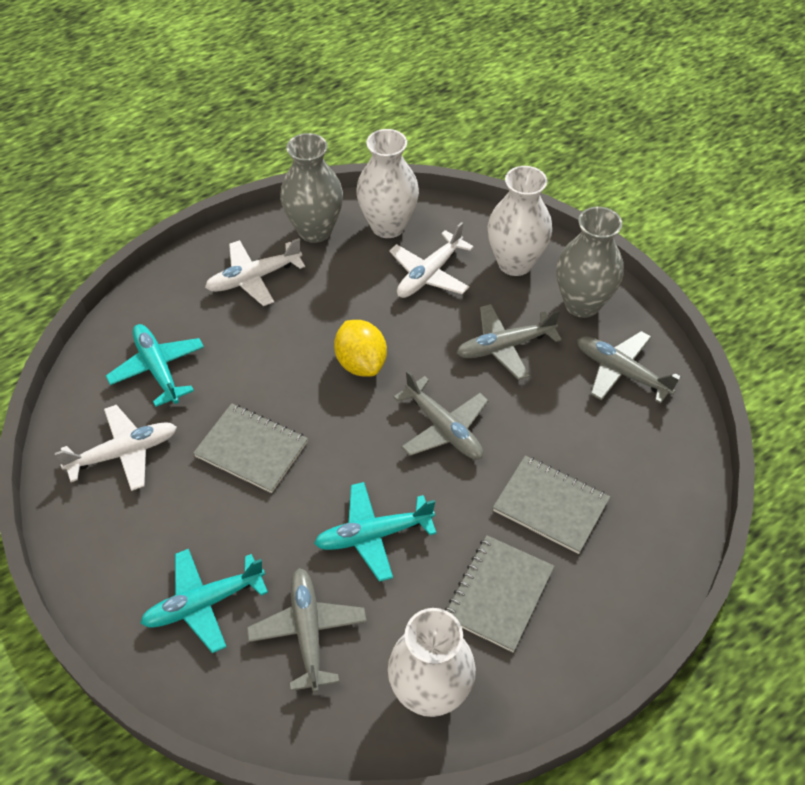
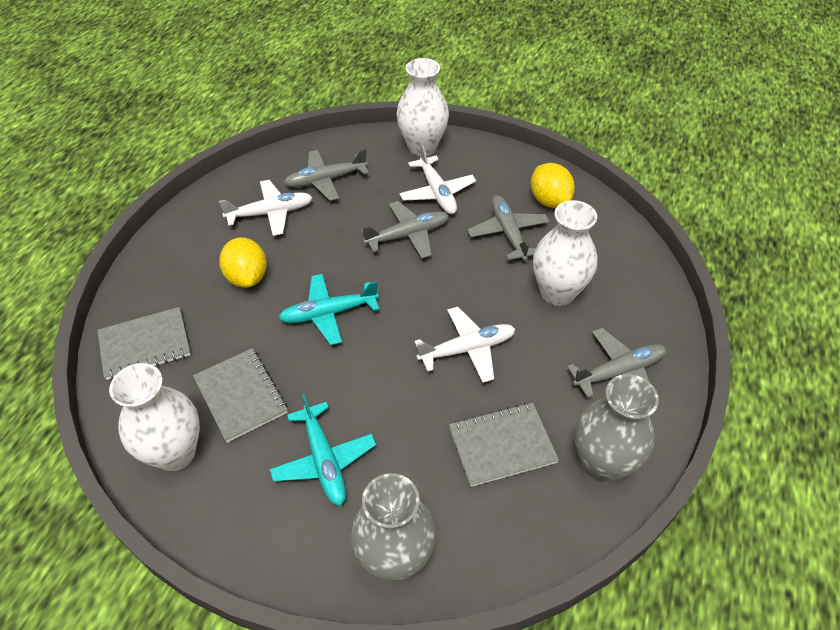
turquoise plane: 3 -> 2
yellow lemon: 1 -> 2

